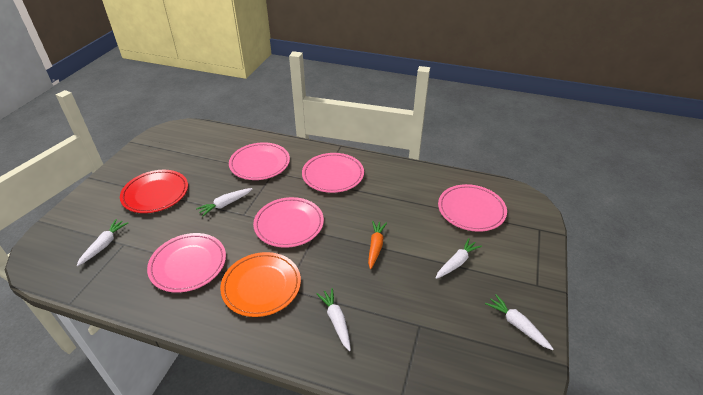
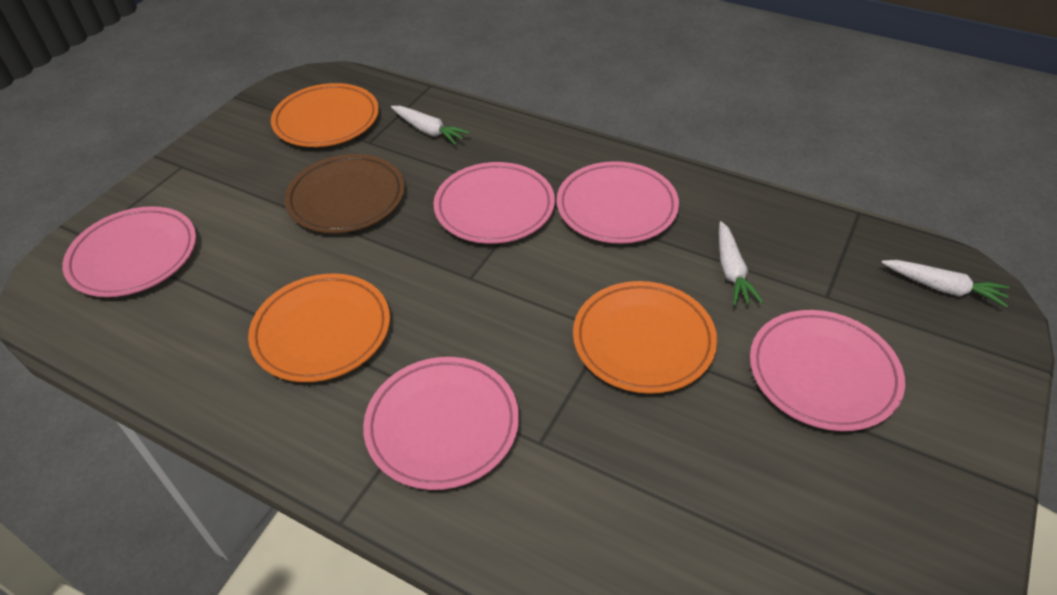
brown plate: 0 -> 1
orange carrot: 1 -> 0
orange plate: 1 -> 3
red plate: 1 -> 0
white carrot: 5 -> 3

